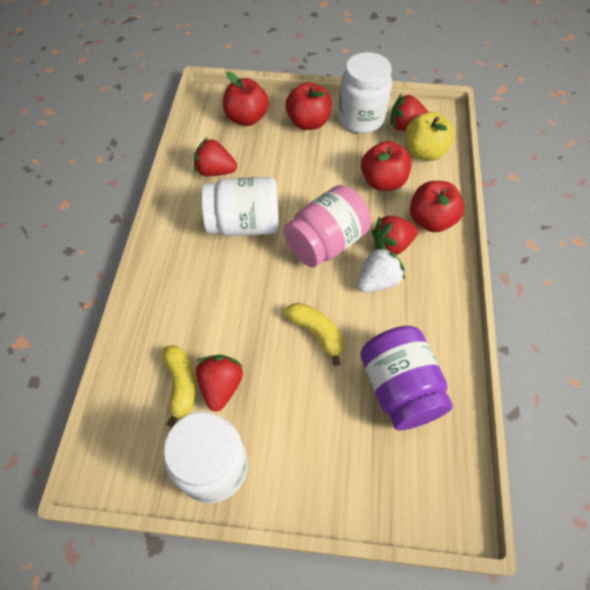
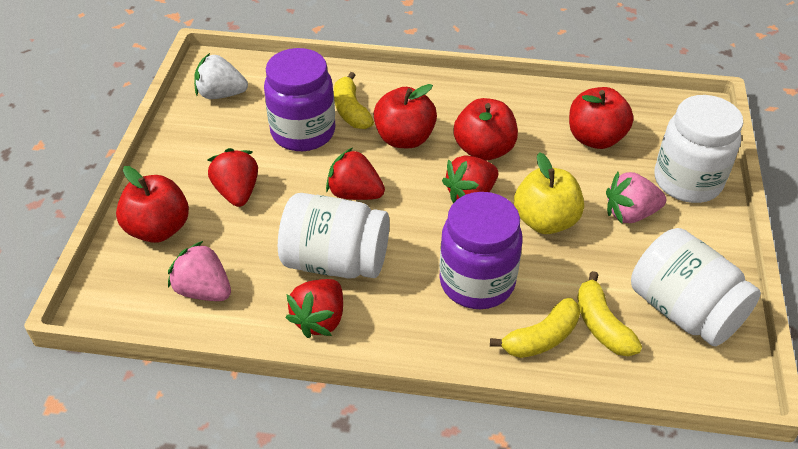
pink jar: 1 -> 0
pink strawberry: 0 -> 2
purple jar: 1 -> 2
yellow banana: 2 -> 3

